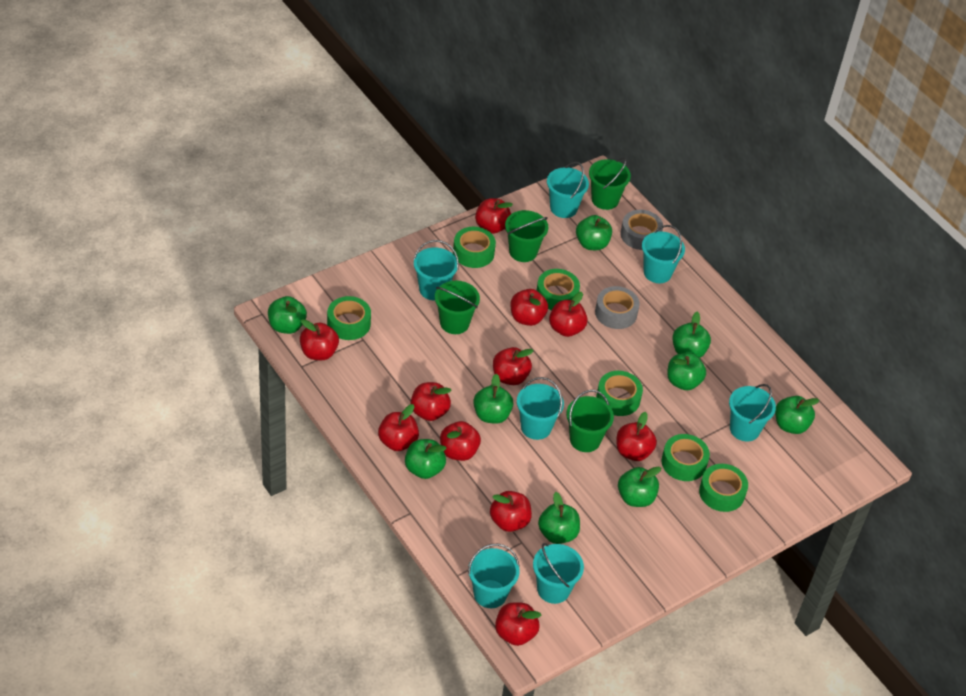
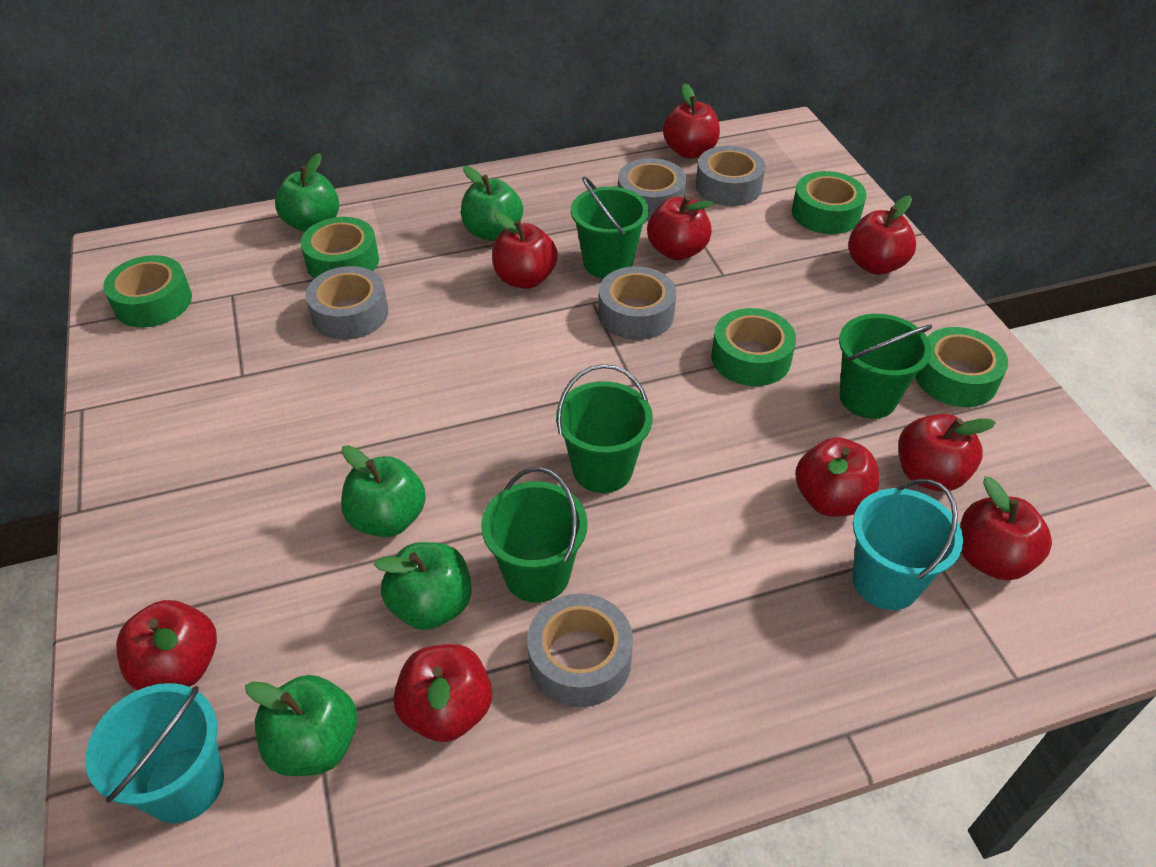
green apple: 9 -> 5
green tape: 6 -> 5
grey tape: 2 -> 5
red apple: 11 -> 9
turquoise bucket: 7 -> 2

